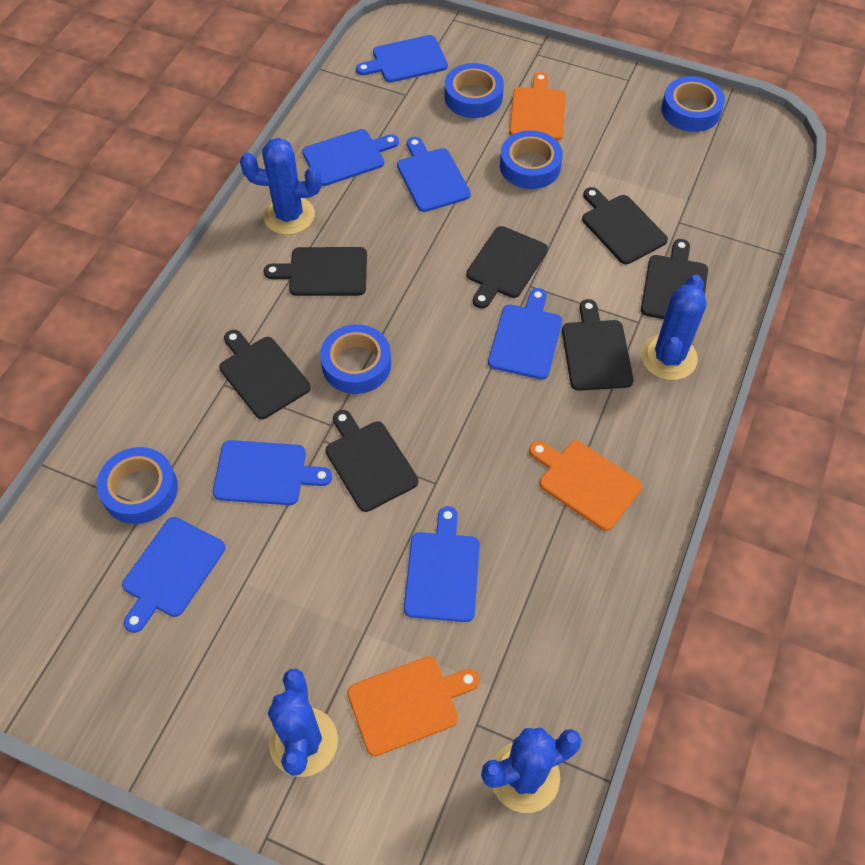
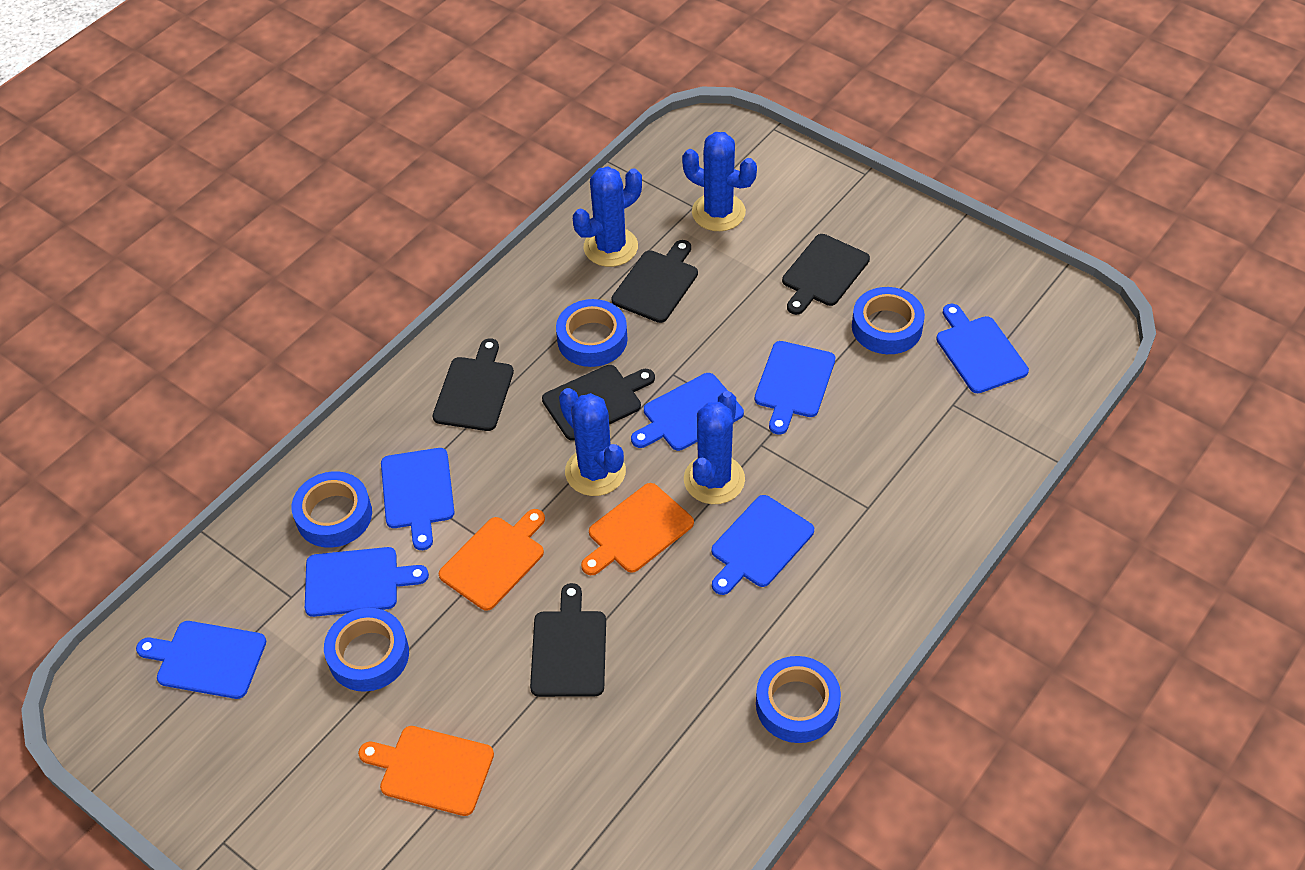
black cutting board: 7 -> 5

